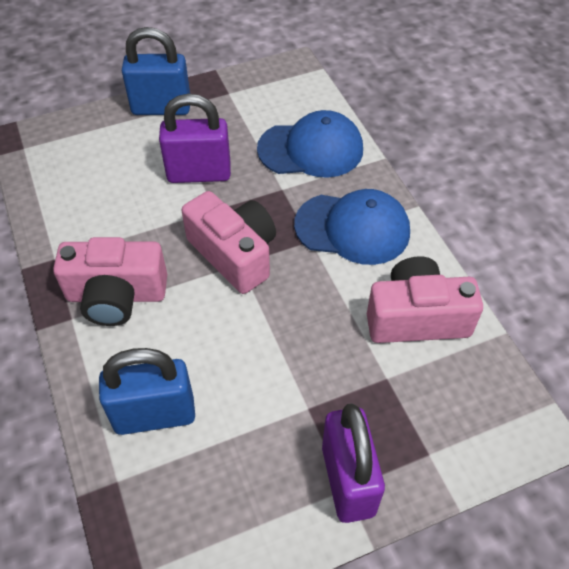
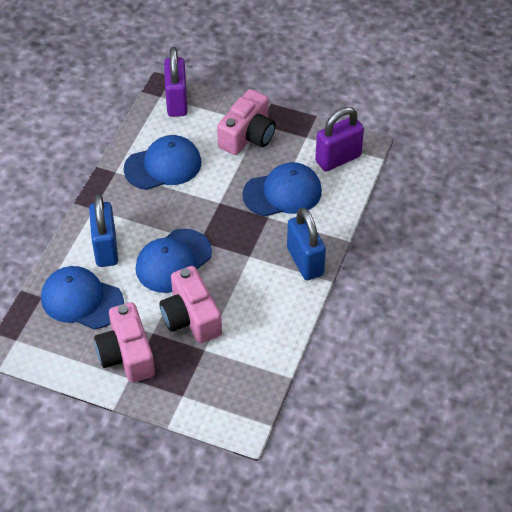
blue cap: 2 -> 4

